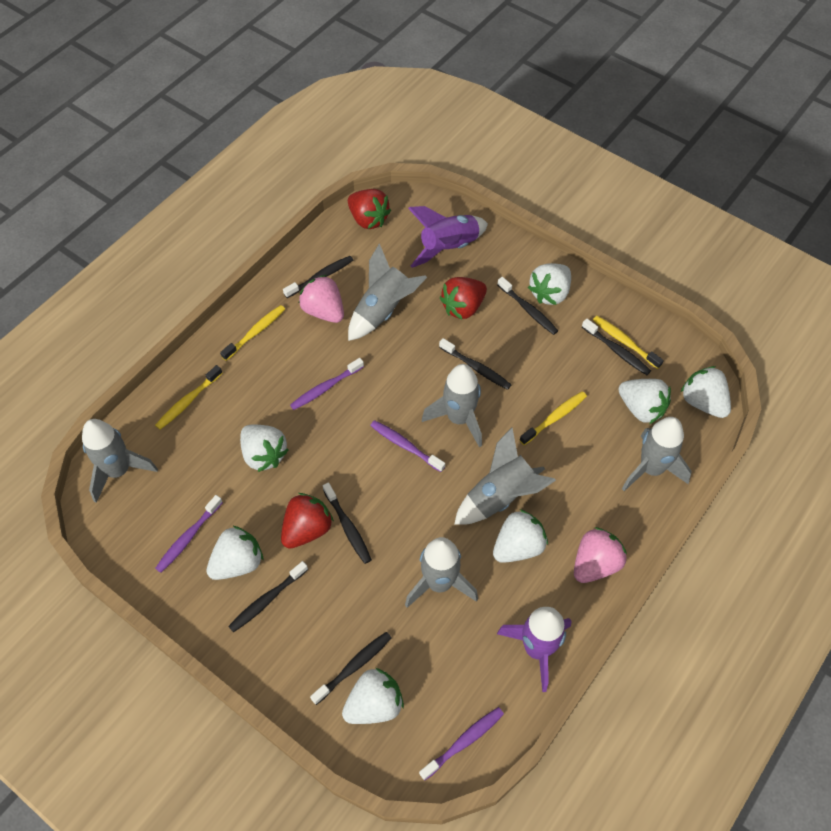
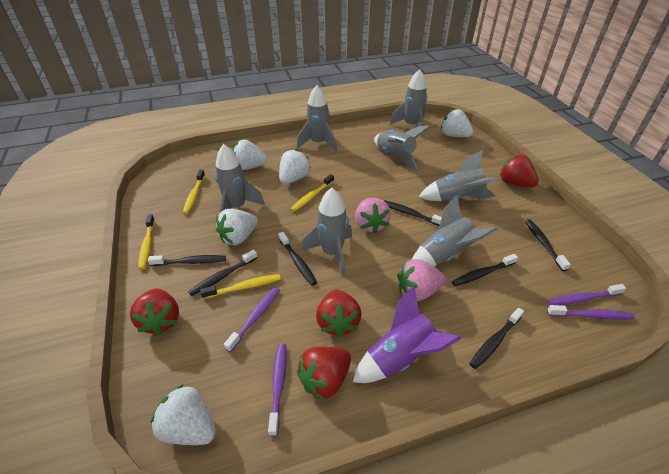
grey rocket: 6 -> 7
purple rocket: 2 -> 1
red strawberry: 3 -> 4
white strawberry: 7 -> 5

